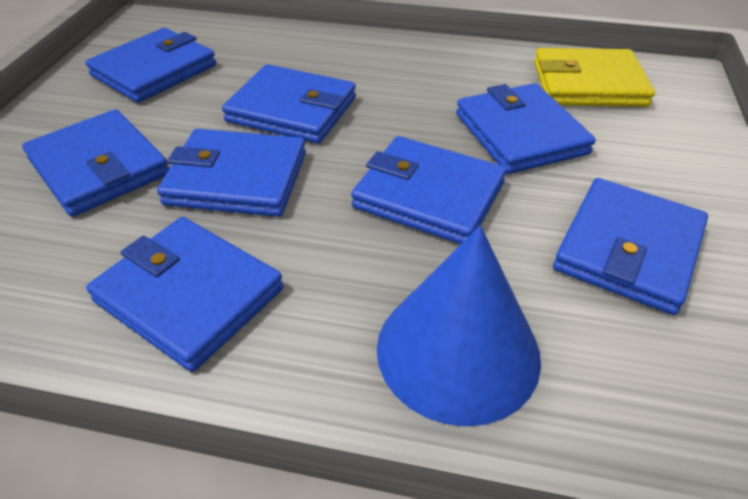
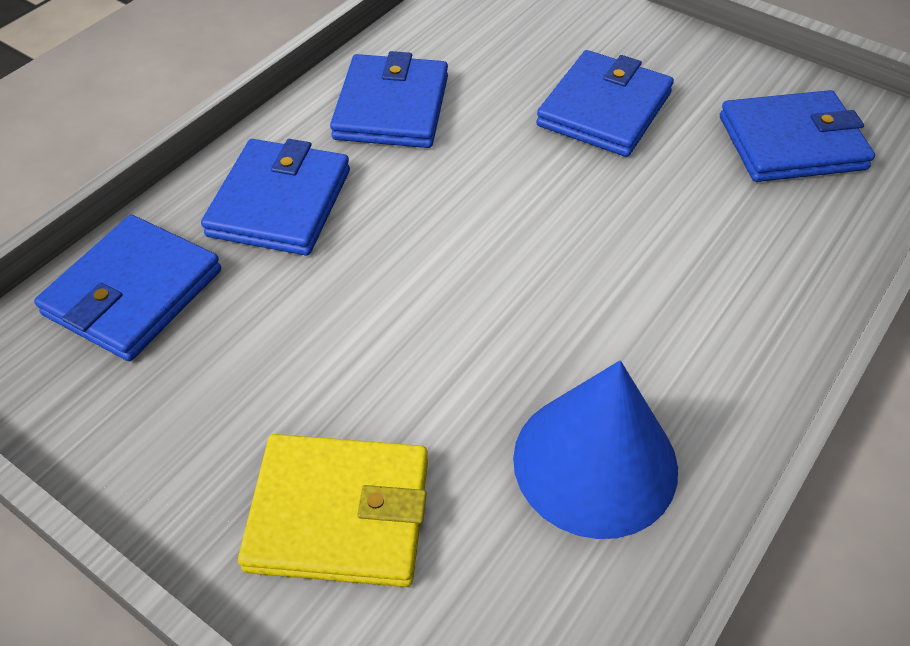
blue wallet: 8 -> 5

